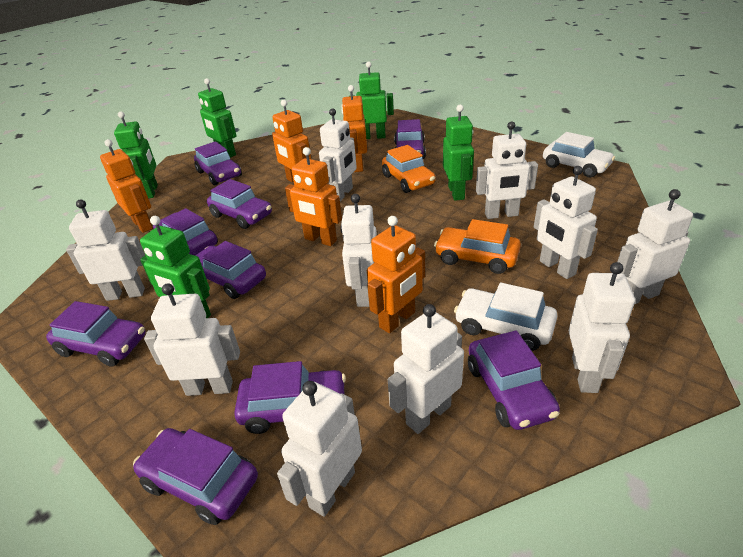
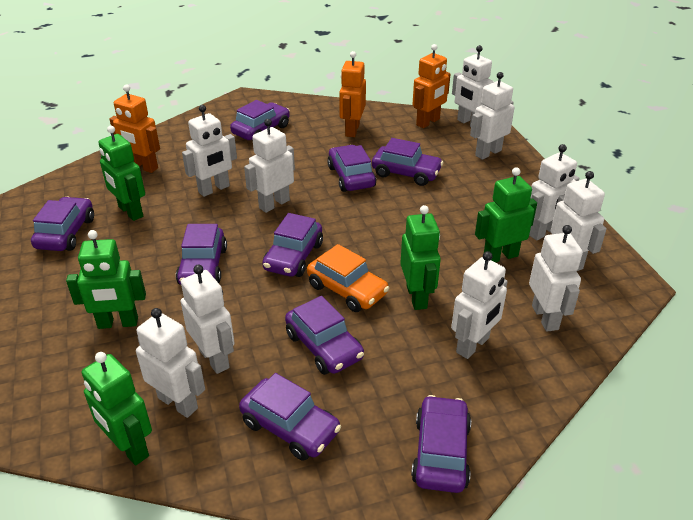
orange car: 2 -> 1
orange robot: 5 -> 3
white car: 2 -> 0

